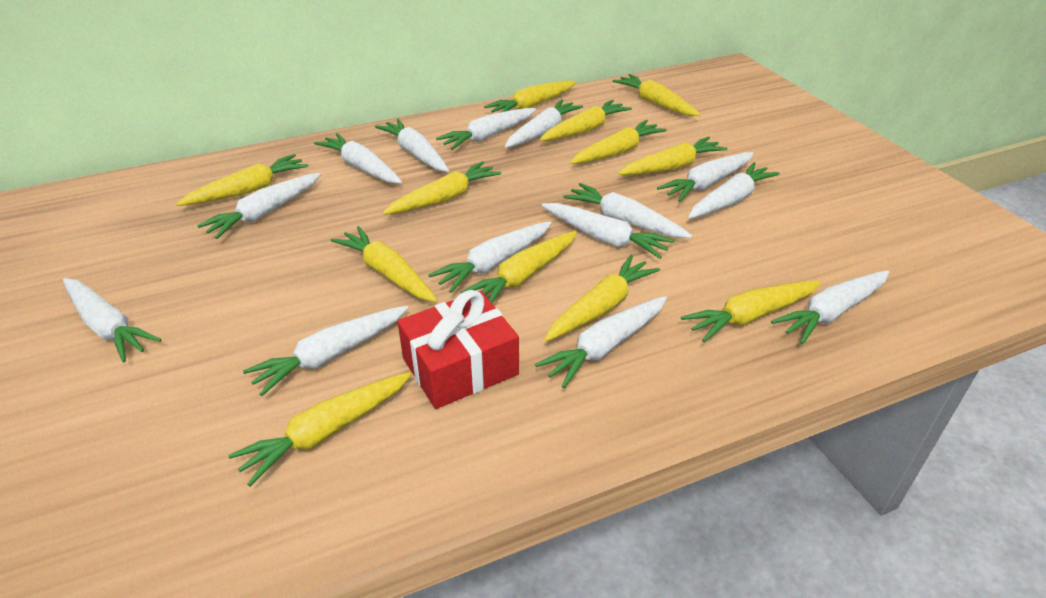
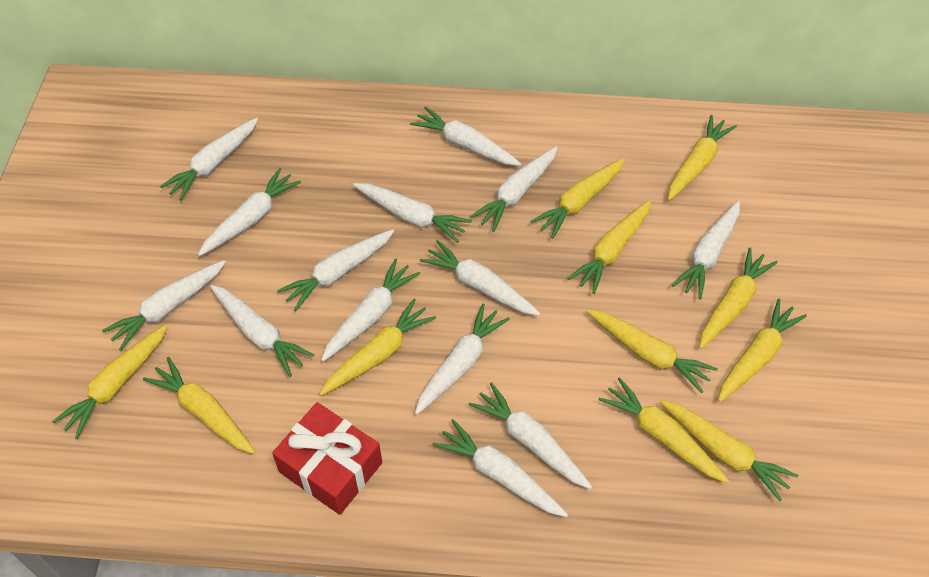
yellow carrot: 12 -> 11

